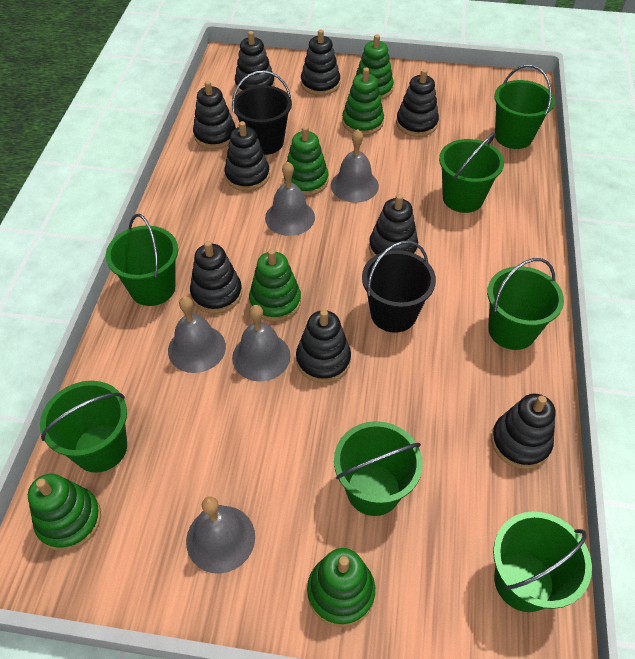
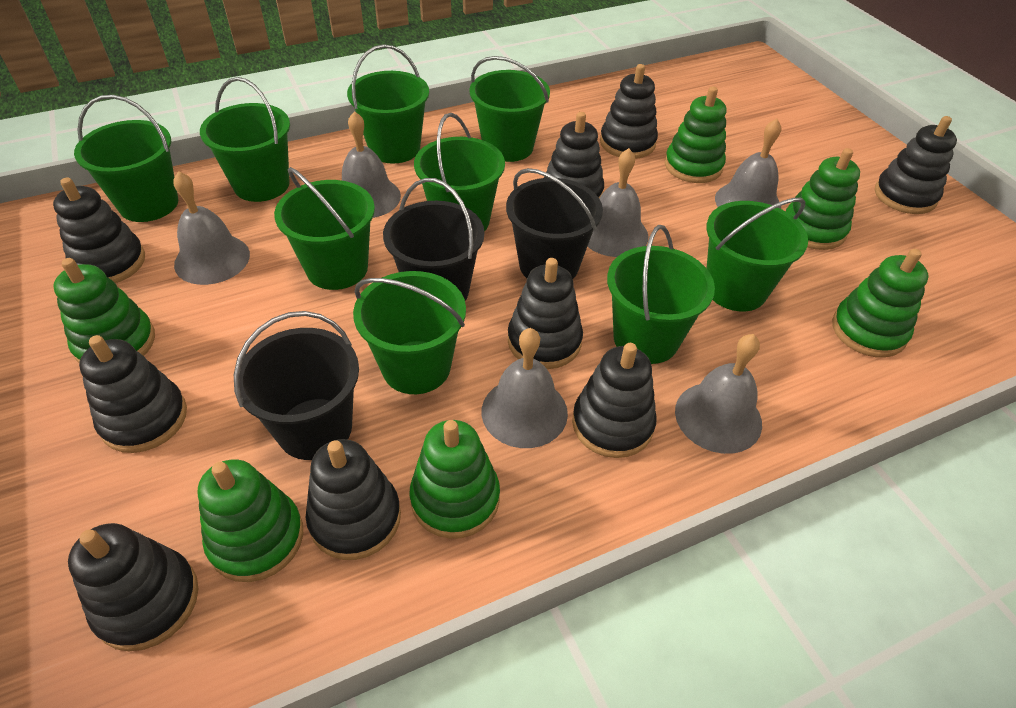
black bucket: 2 -> 3
green bucket: 7 -> 9
grey bell: 5 -> 6

